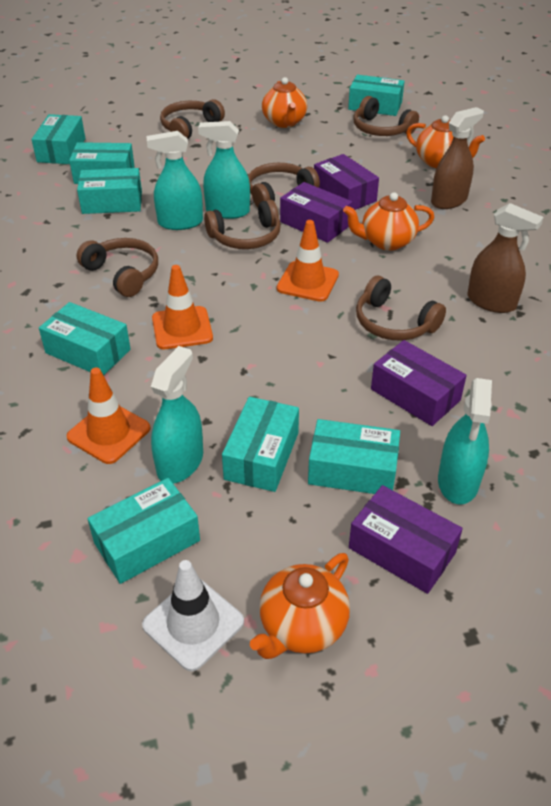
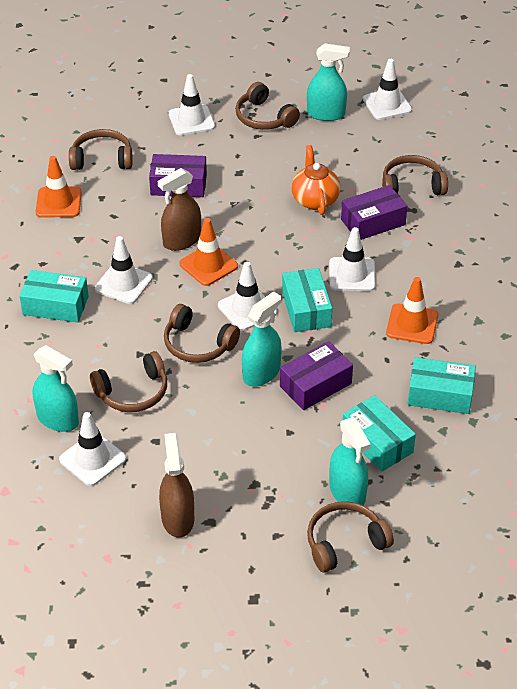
orange teapot: 4 -> 1
purple box: 4 -> 3
turquoise box: 8 -> 4
white traffic cone: 1 -> 6

